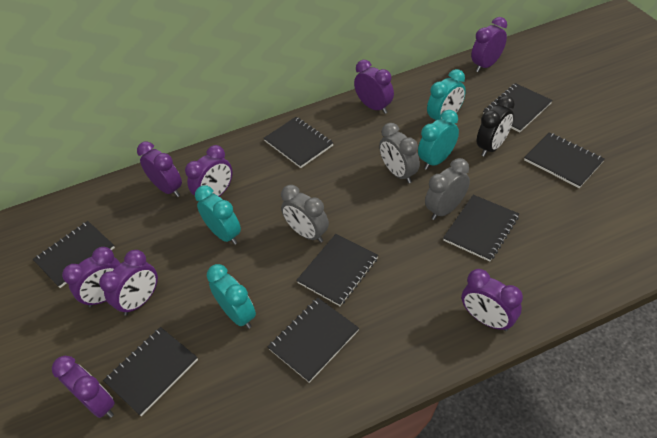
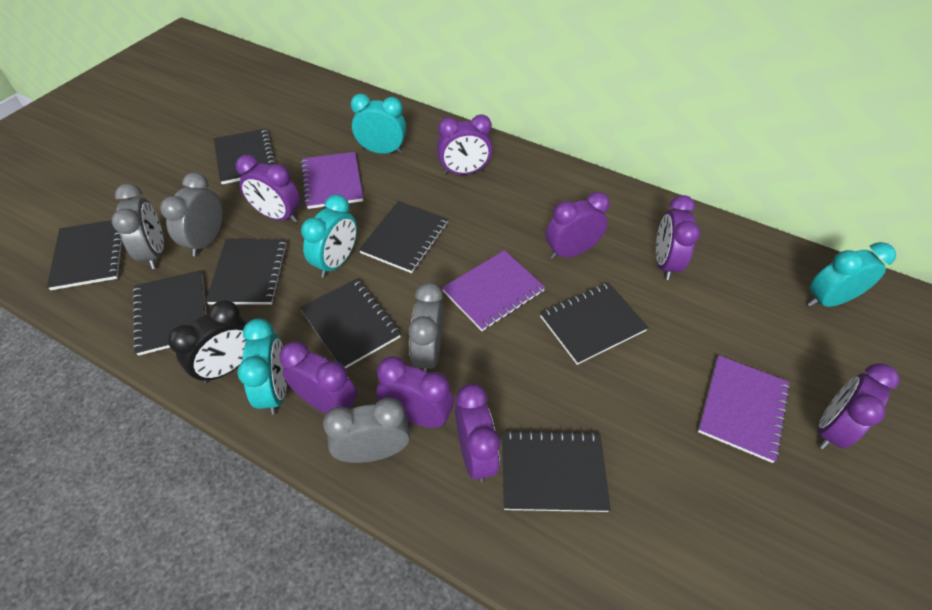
grey clock: 3 -> 4
purple notebook: 0 -> 3

